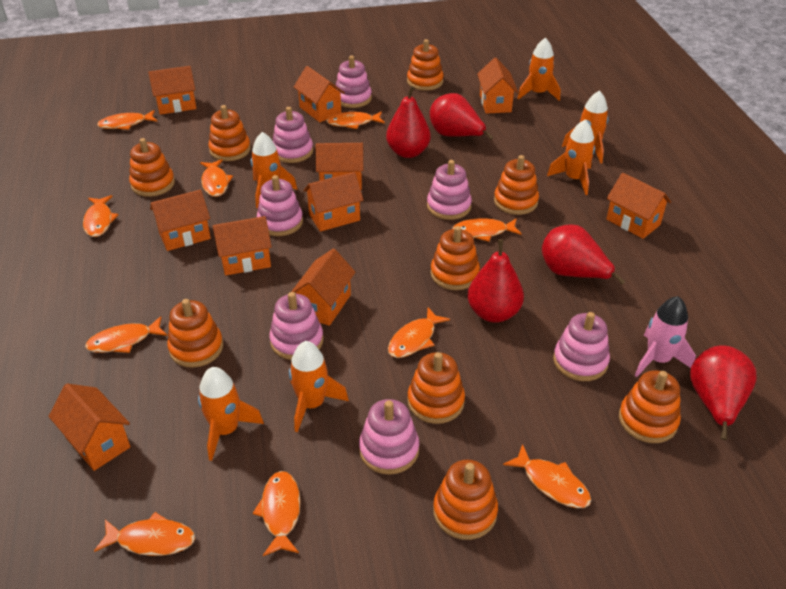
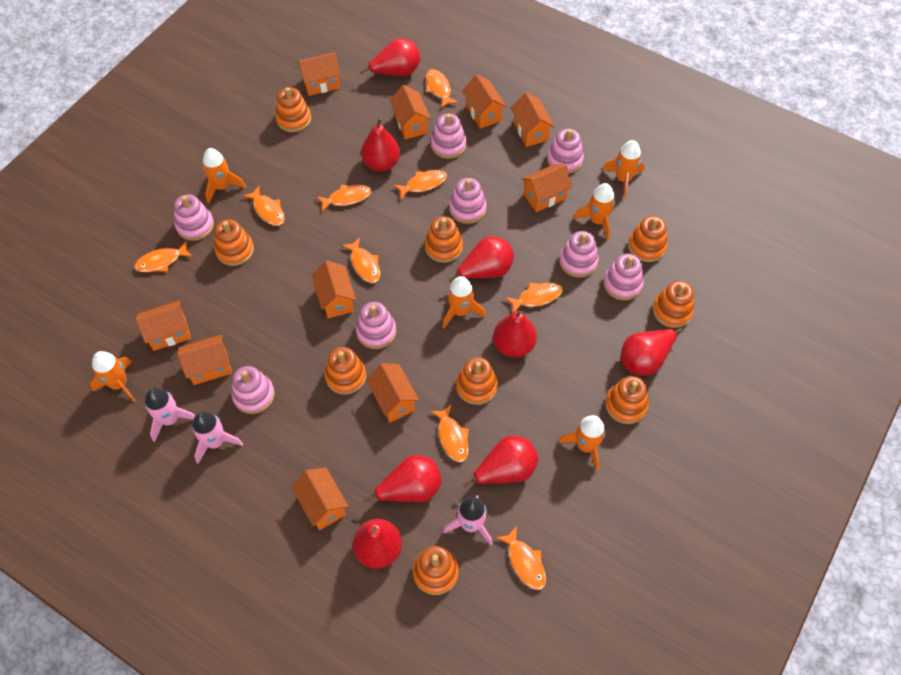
orange fish: 10 -> 9
pink rocket: 1 -> 3
pink stacking toy: 7 -> 8
red pear: 5 -> 8

